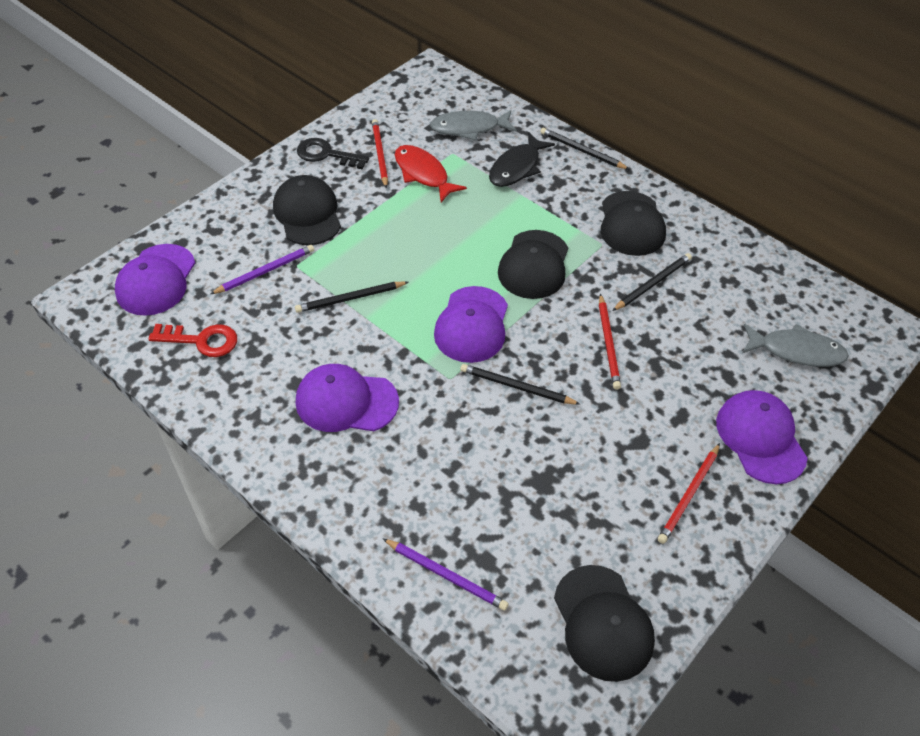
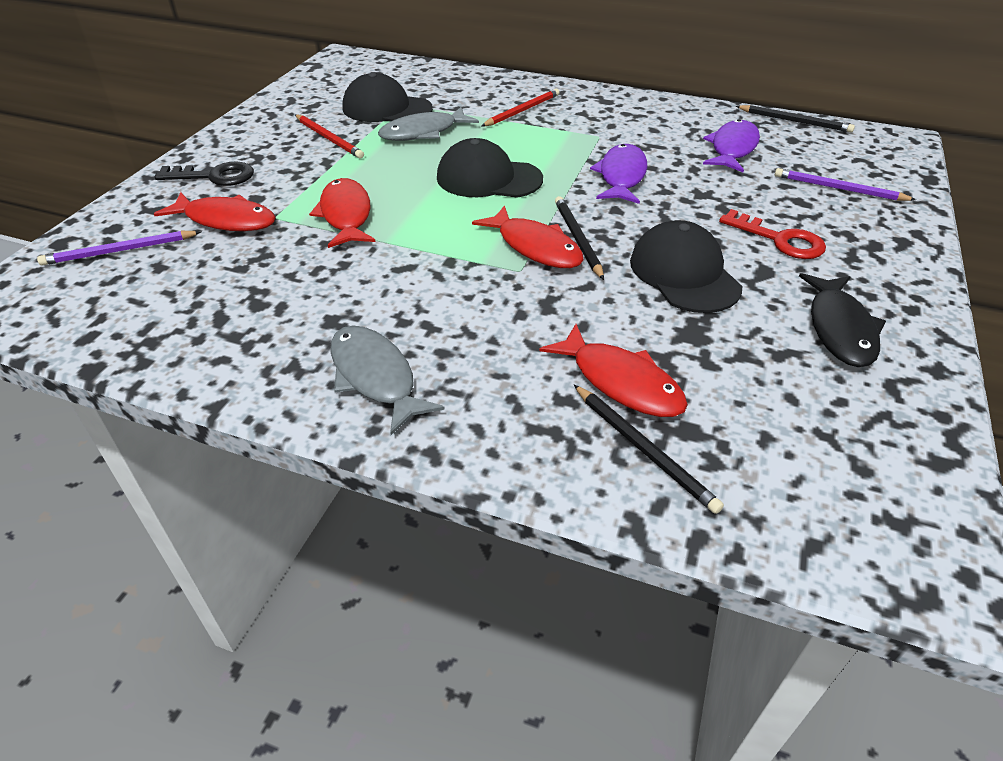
black cap: 4 -> 3
black pencil: 4 -> 3
purple cap: 4 -> 0
purple fish: 0 -> 2
red fish: 1 -> 4
red pencil: 3 -> 2

